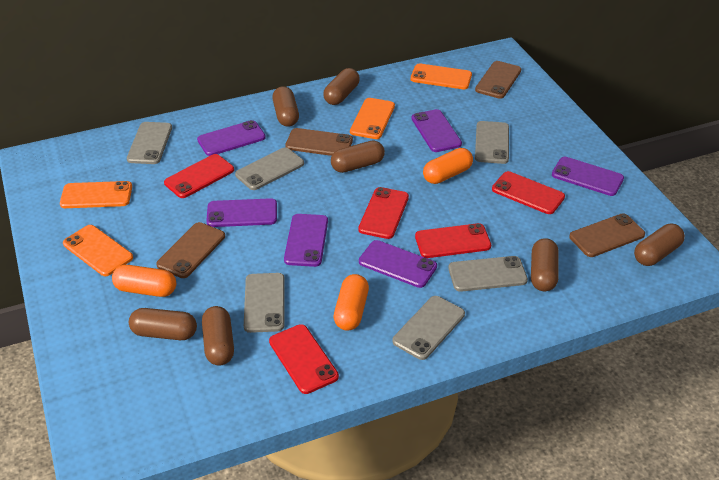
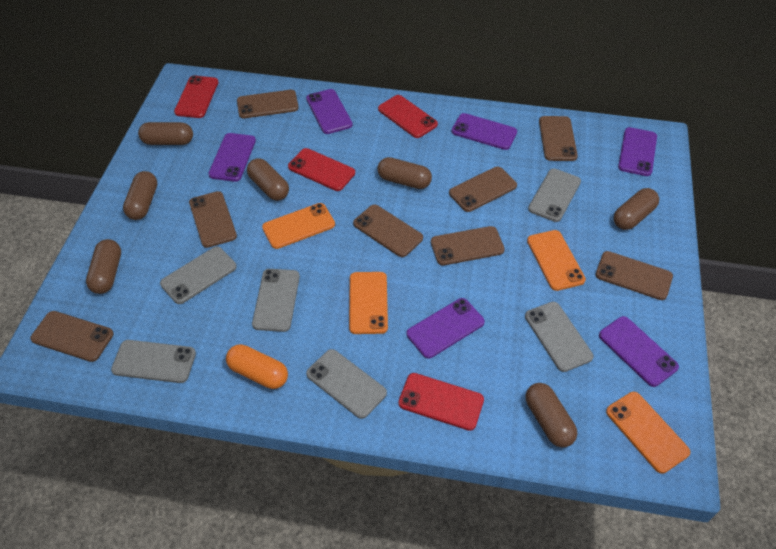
brown phone: 4 -> 8
orange capsule: 3 -> 1
red phone: 5 -> 4

